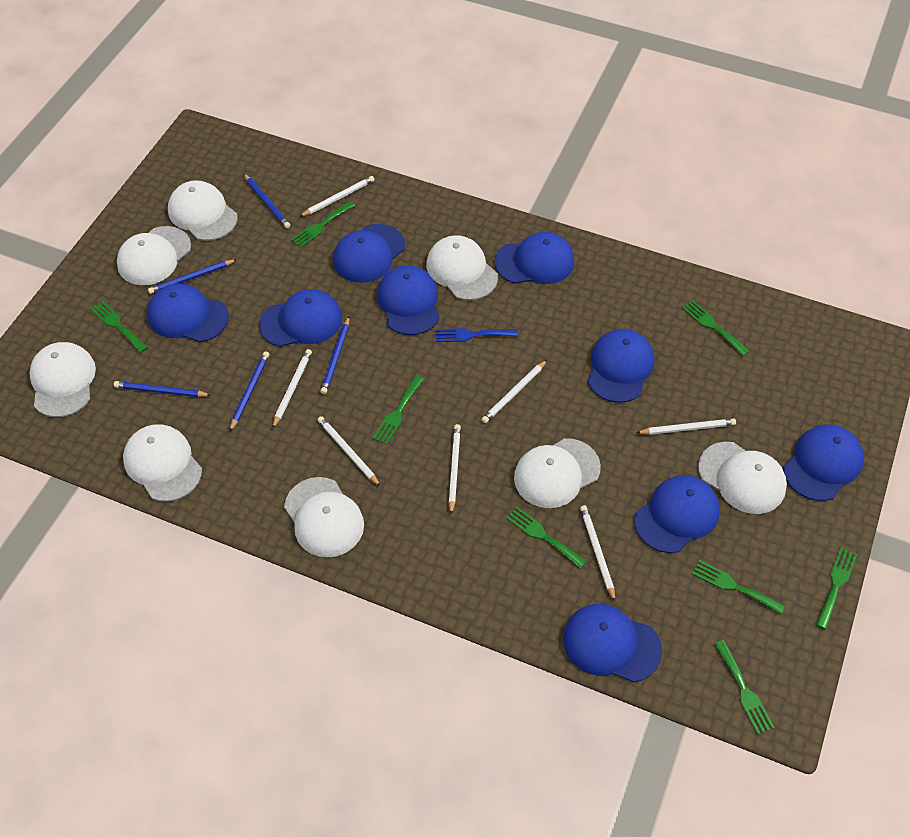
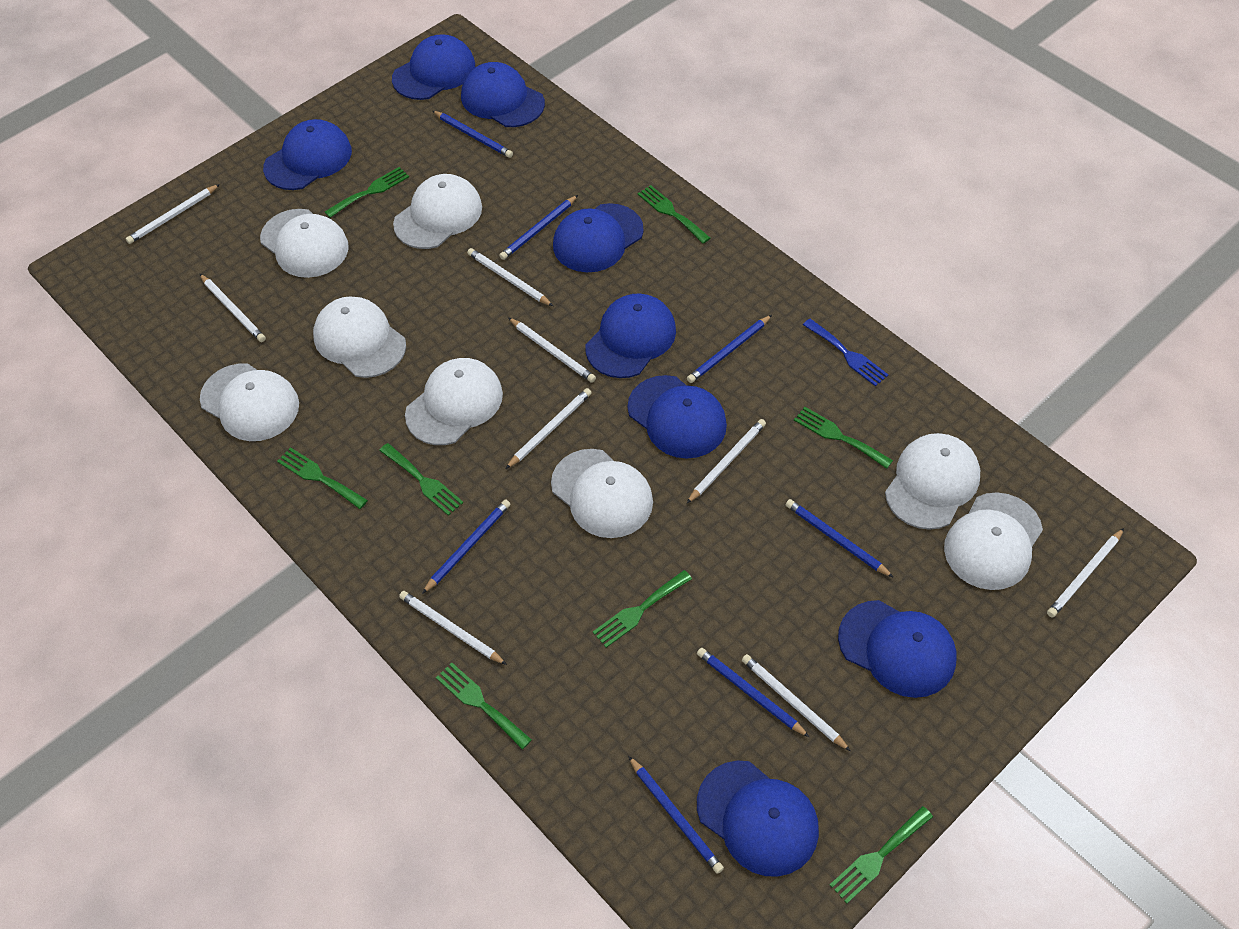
blue cap: 9 -> 8
blue pencil: 5 -> 7
white pencil: 7 -> 9

